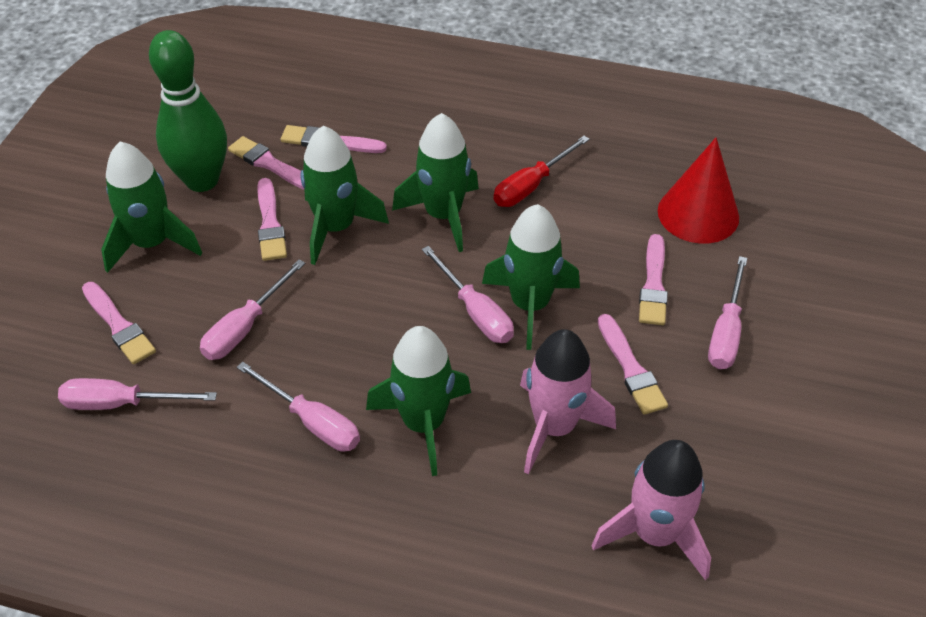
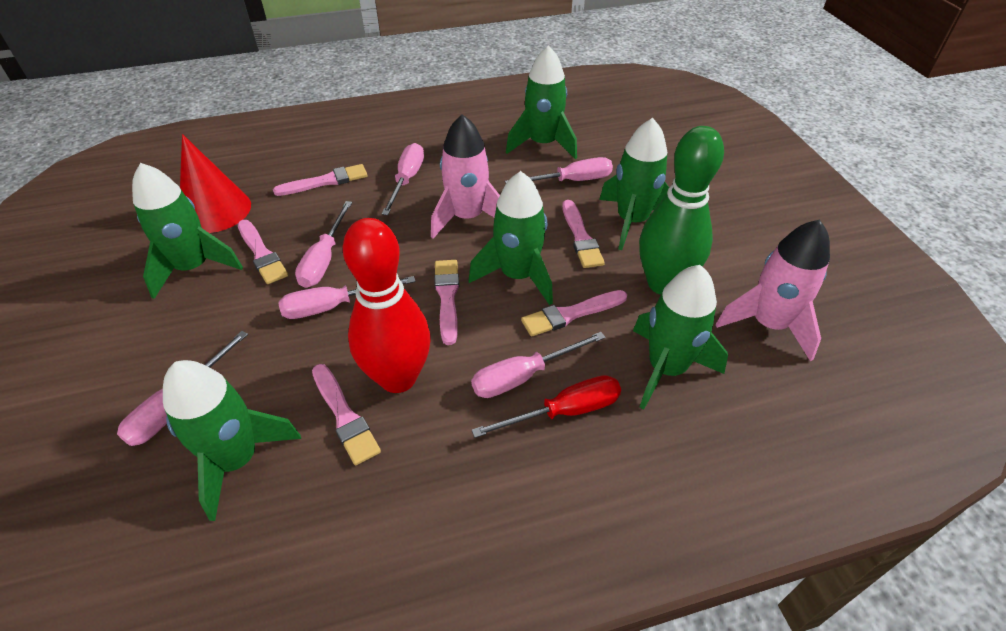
green rocket: 5 -> 6
pink screwdriver: 5 -> 6
red bowling pin: 0 -> 1

